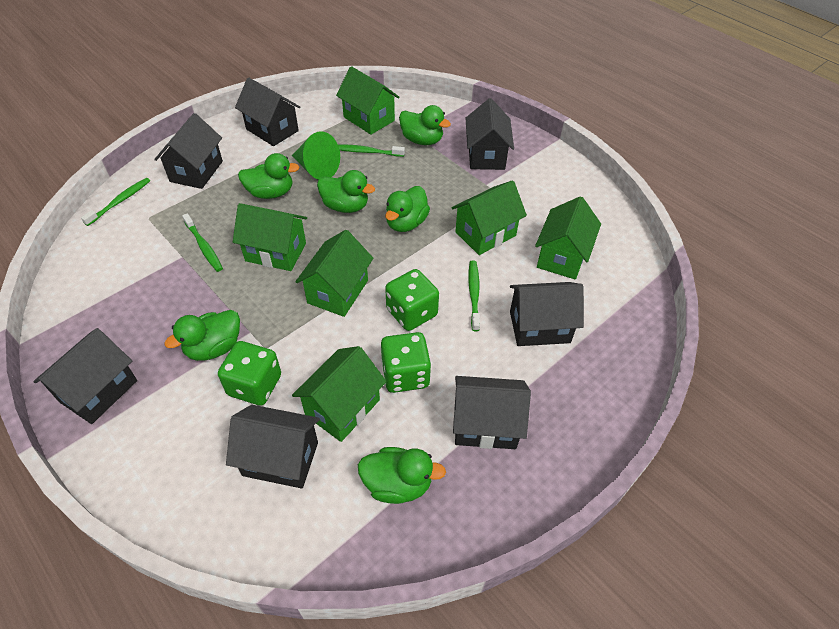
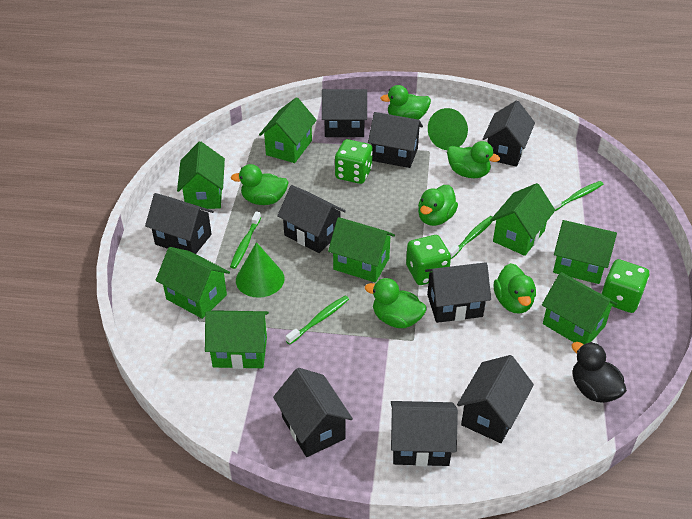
black duck: 0 -> 1
black house: 7 -> 9
green cone: 1 -> 2
green house: 6 -> 8

